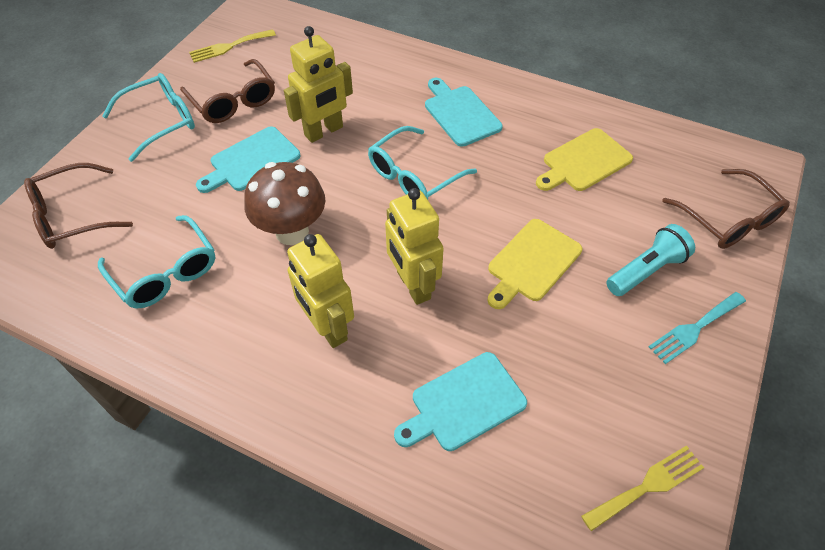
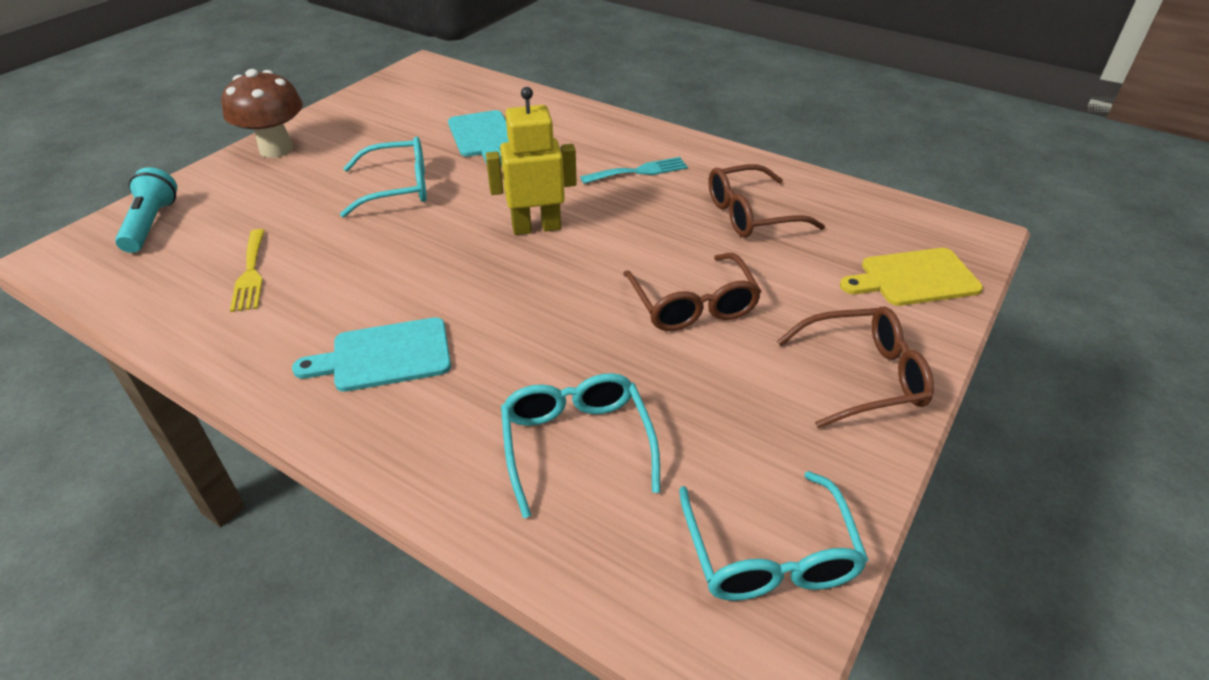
turquoise cutting board: 3 -> 2
yellow cutting board: 2 -> 1
yellow fork: 2 -> 1
yellow robot: 3 -> 1

